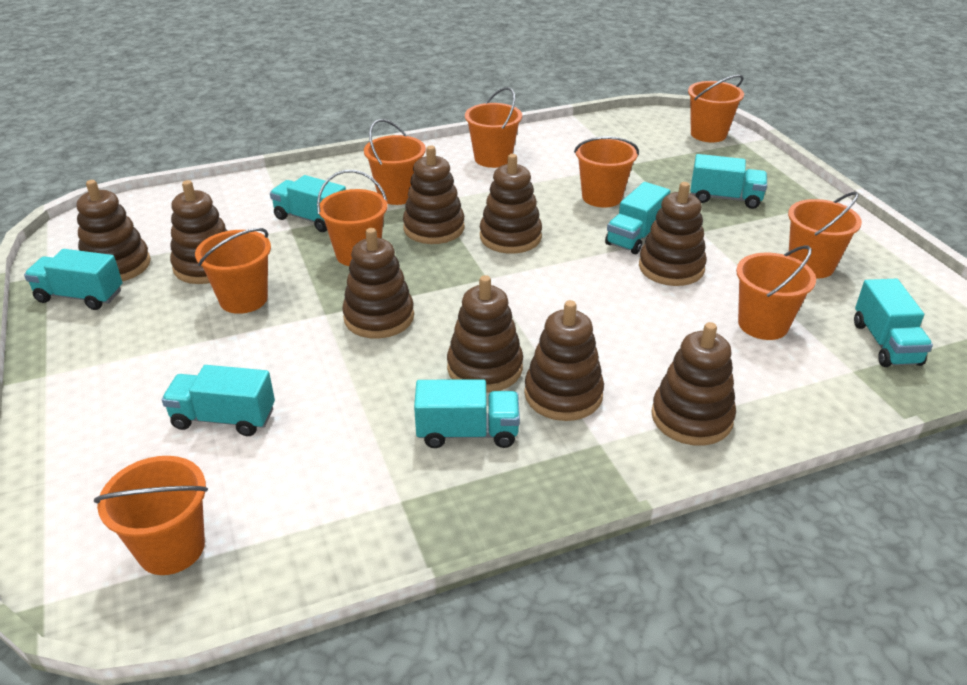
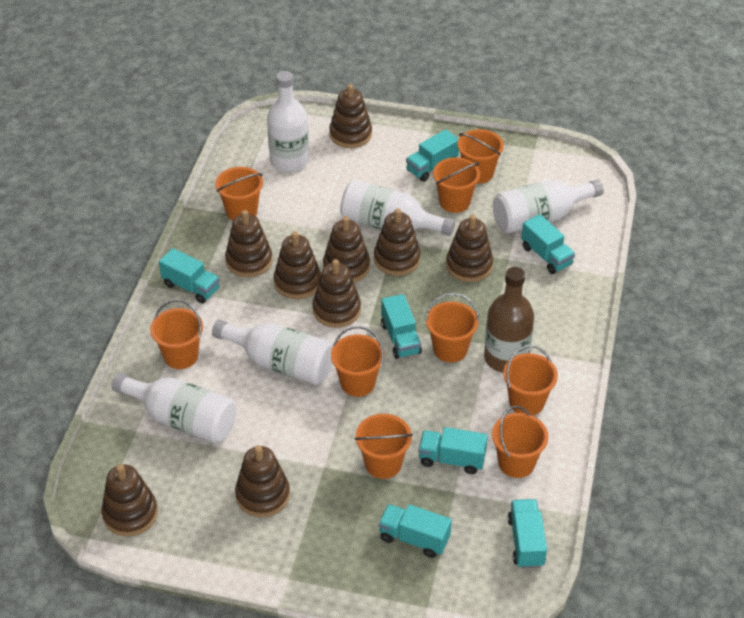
brown bottle: 0 -> 1
white bottle: 0 -> 5

